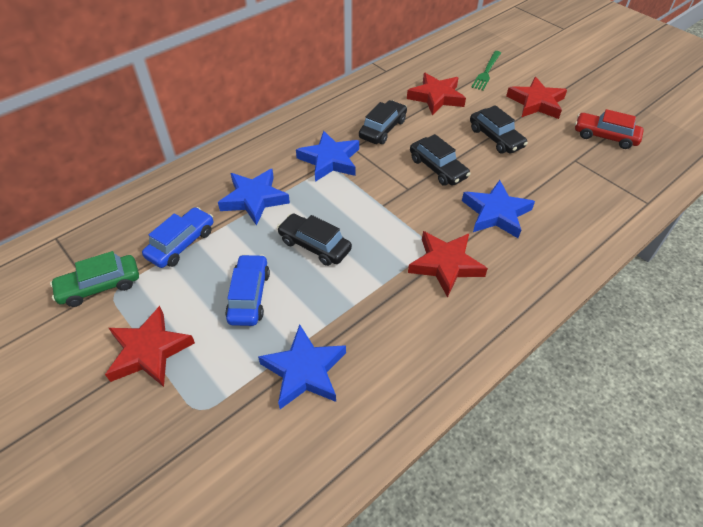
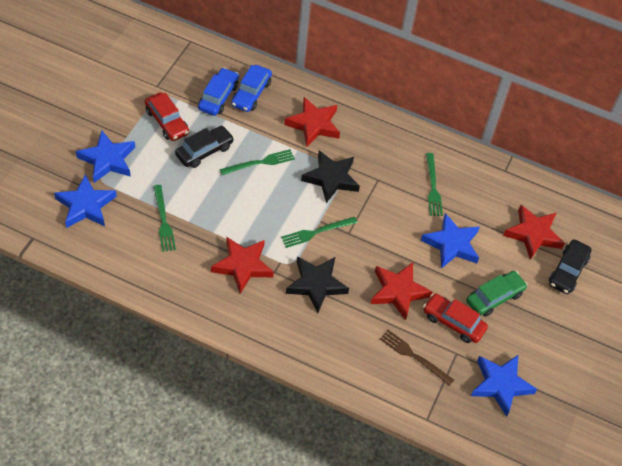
black car: 4 -> 2
black star: 0 -> 2
brown fork: 0 -> 1
green fork: 1 -> 4
red car: 1 -> 2

